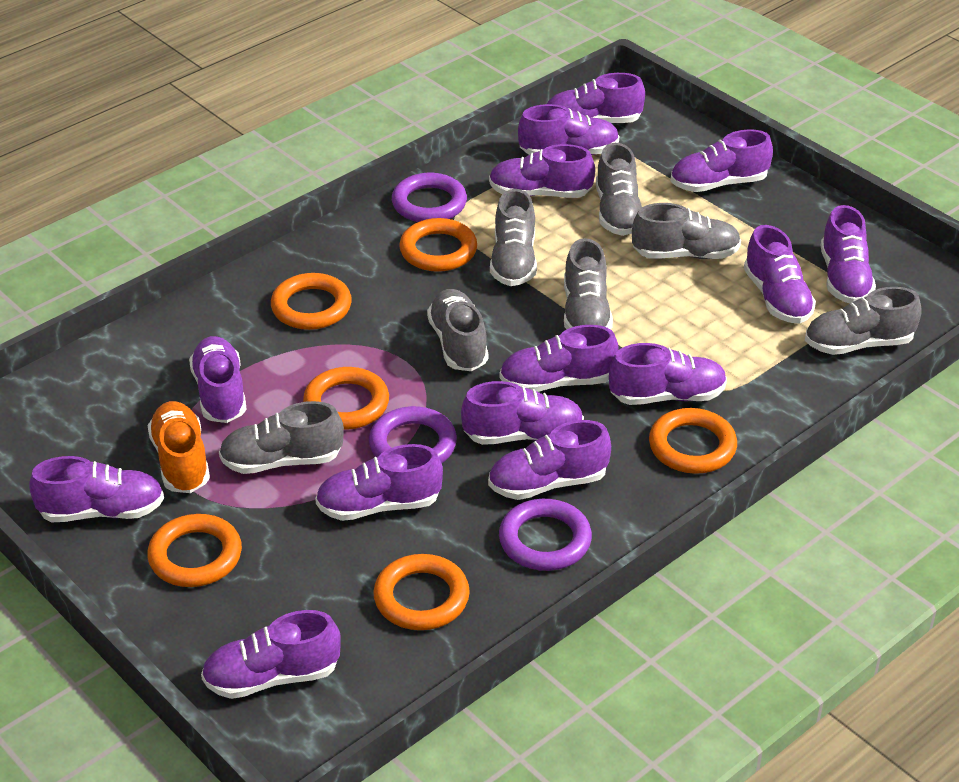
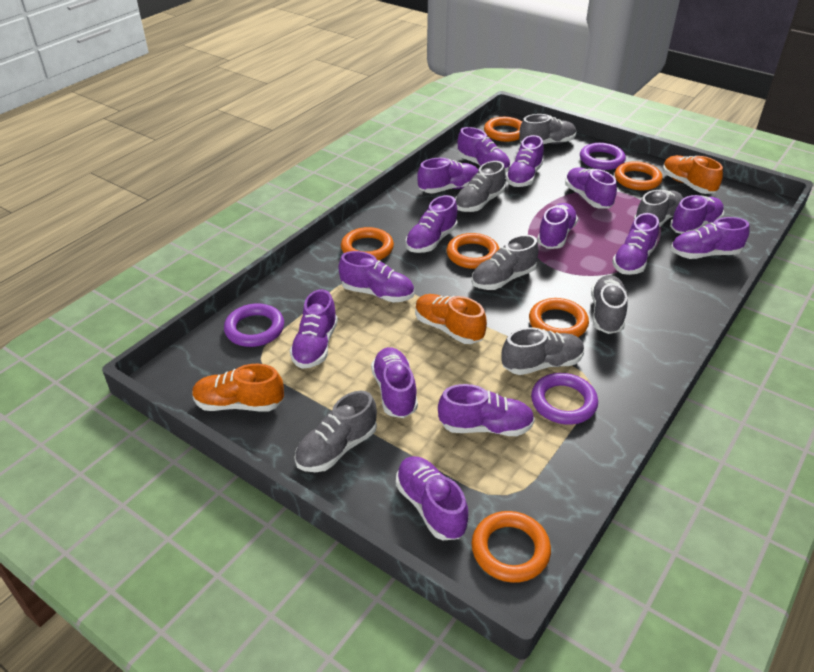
orange shoe: 1 -> 3

